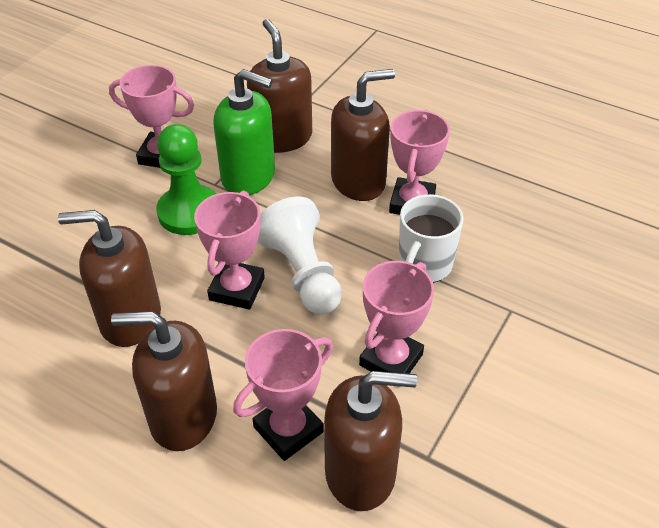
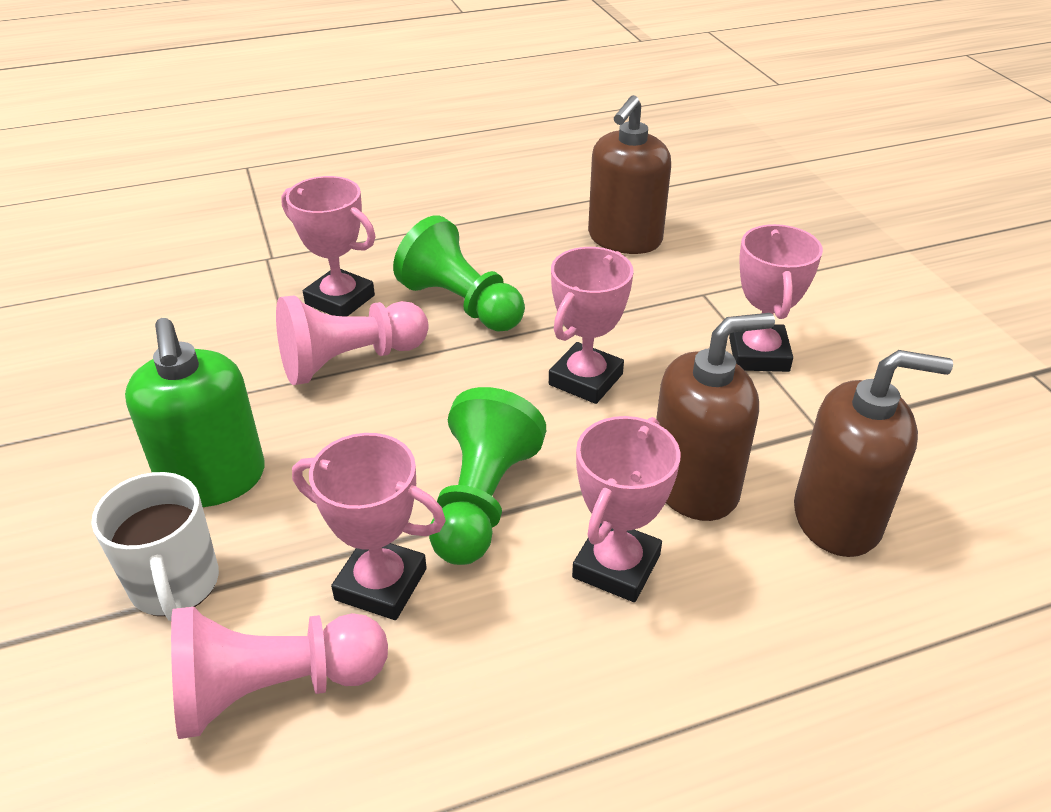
brown soap dispenser: 5 -> 3
green pawn: 1 -> 2
pink pawn: 0 -> 2
white pawn: 1 -> 0

